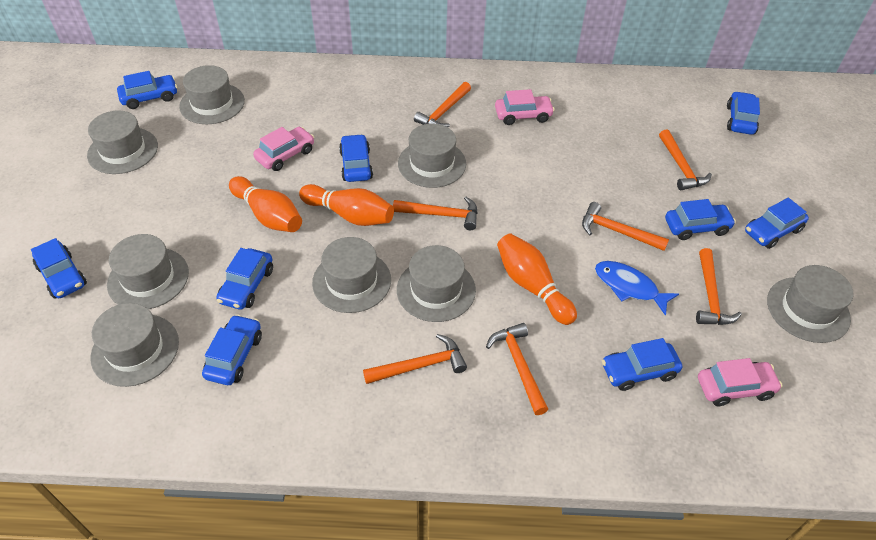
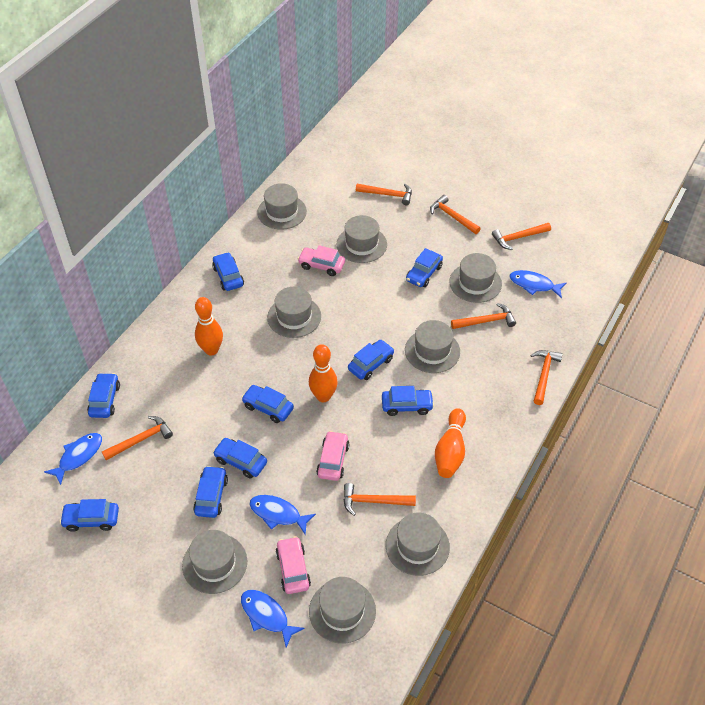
blue fish: 1 -> 4

